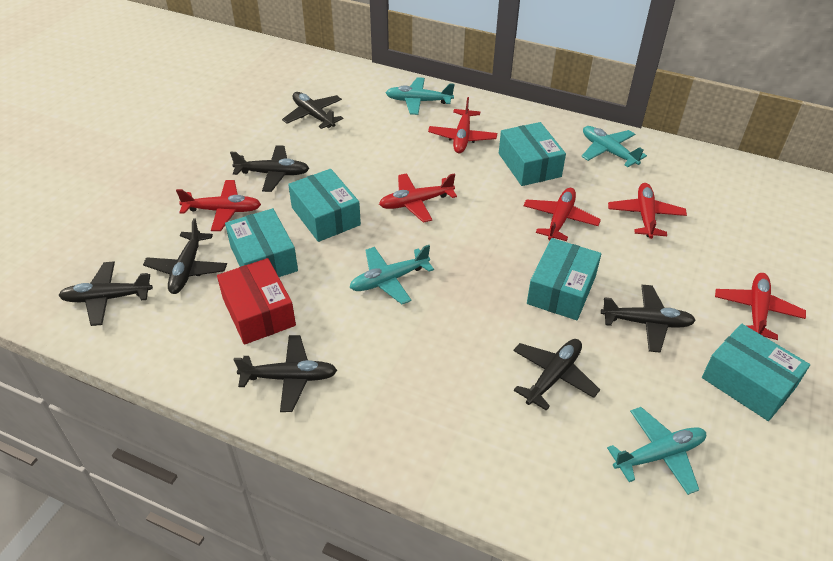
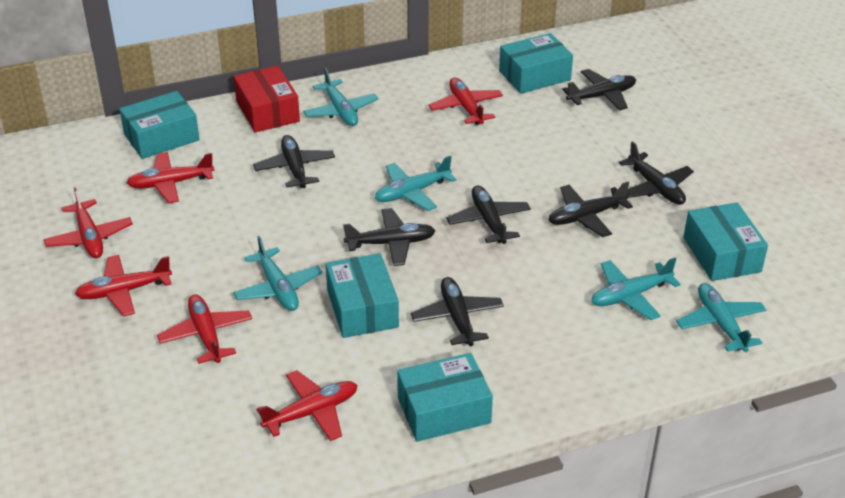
turquoise plane: 4 -> 5

